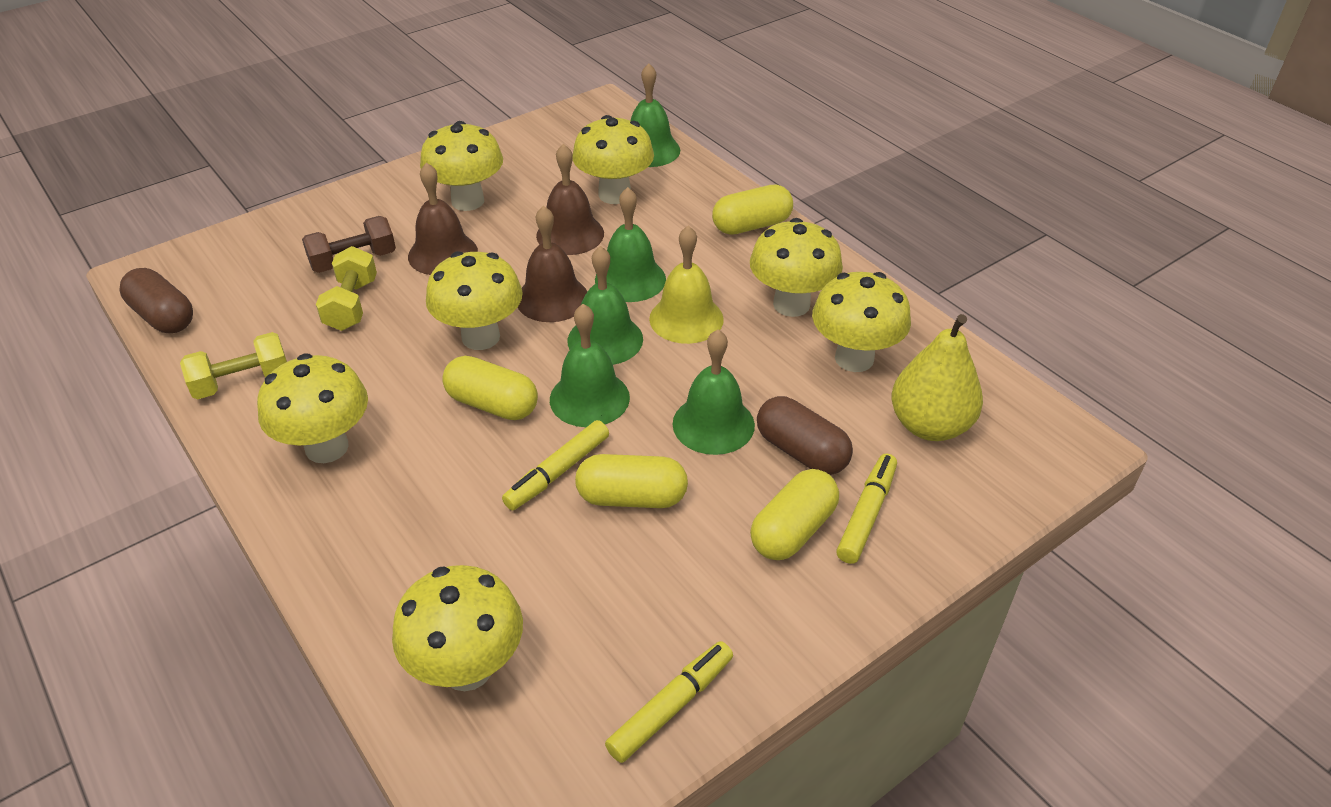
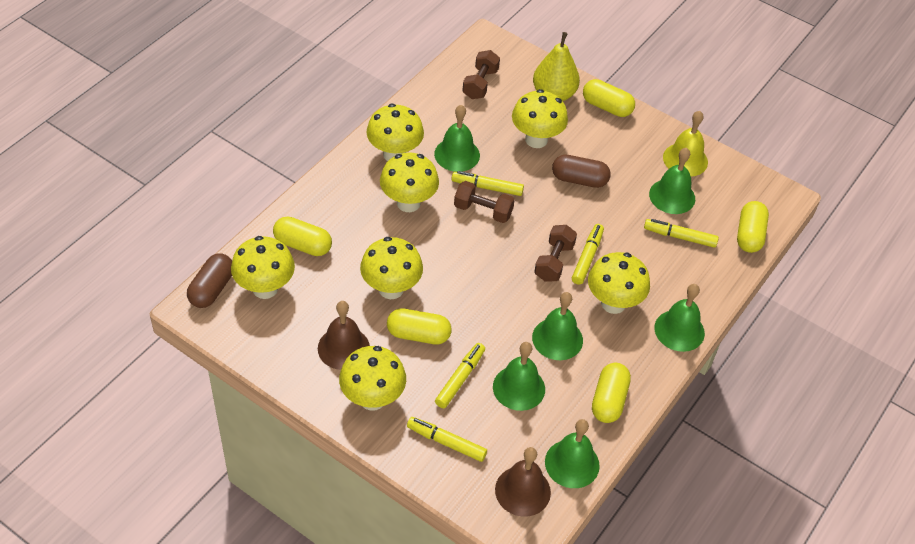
brown bell: 3 -> 2
brown dumbbell: 1 -> 3
green bell: 5 -> 6
yellow capsule: 4 -> 5
yellow dumbbell: 2 -> 0
yellow marker: 3 -> 5

